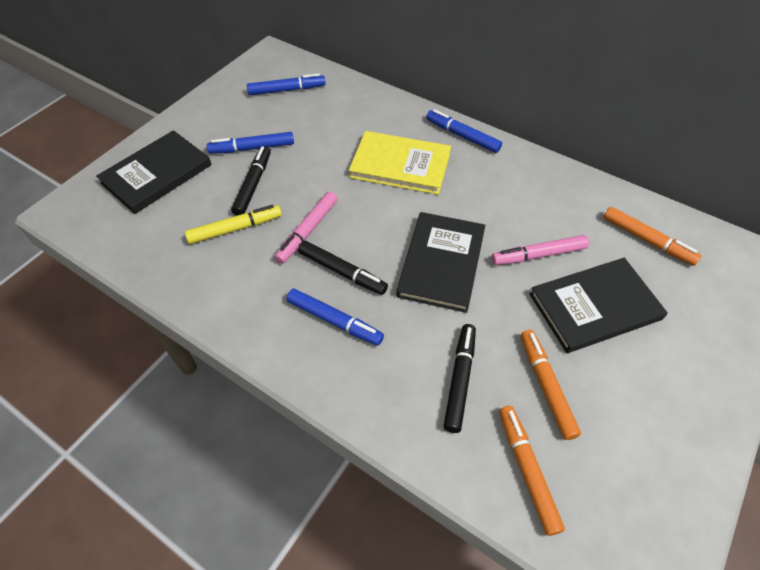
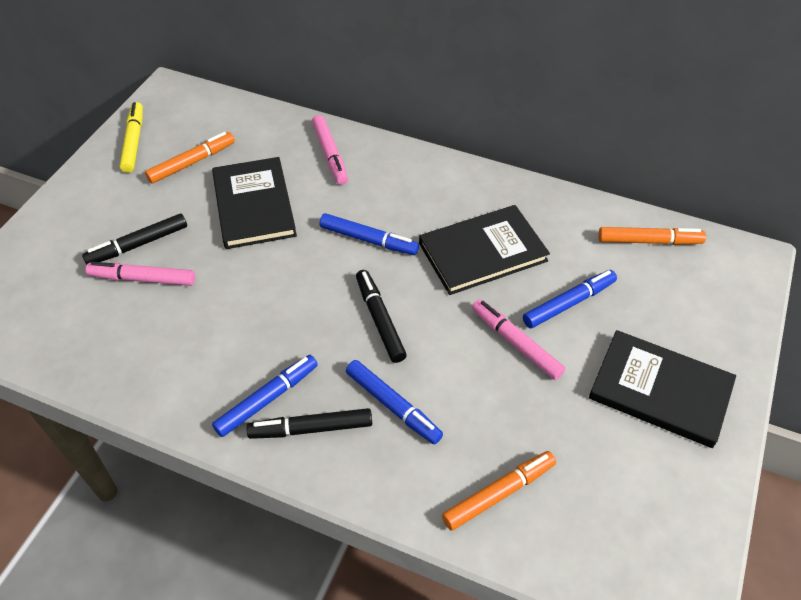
pink marker: 2 -> 3
yellow book: 1 -> 0

